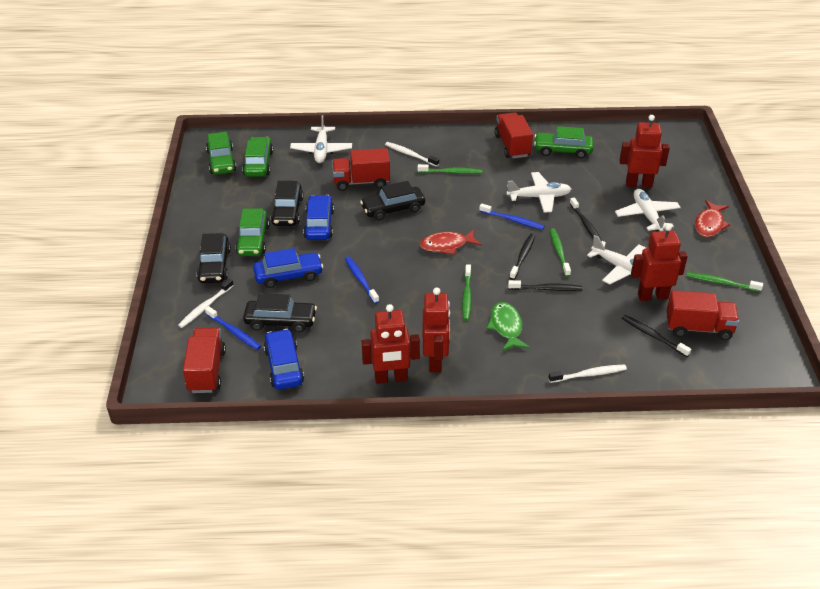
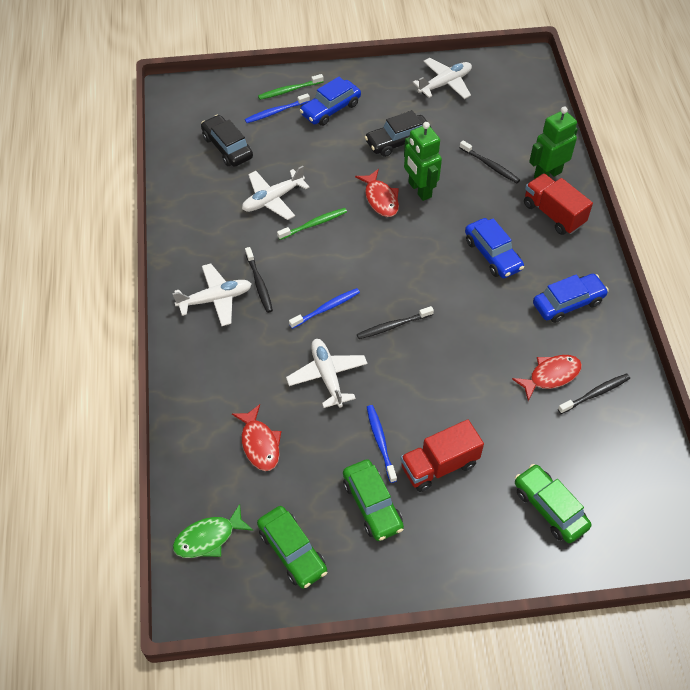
black car: 4 -> 2
green car: 4 -> 3
green robot: 0 -> 2
green toothbrush: 4 -> 2
red fish: 2 -> 3
red robot: 4 -> 0
red truck: 4 -> 2
white toothbrush: 3 -> 0

